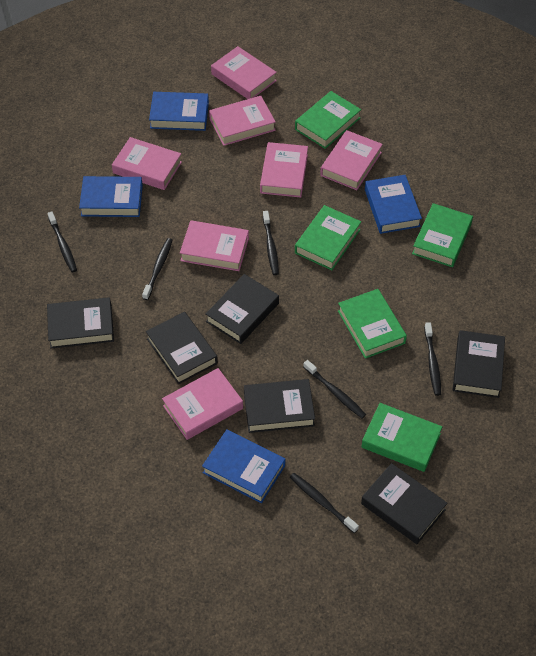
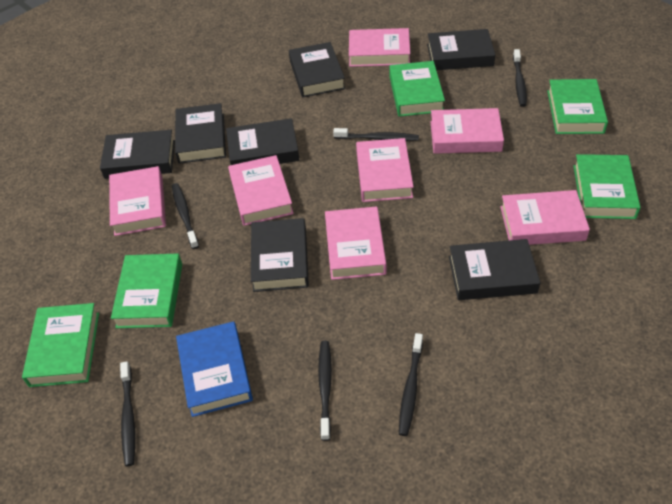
black book: 6 -> 7
blue book: 4 -> 1

